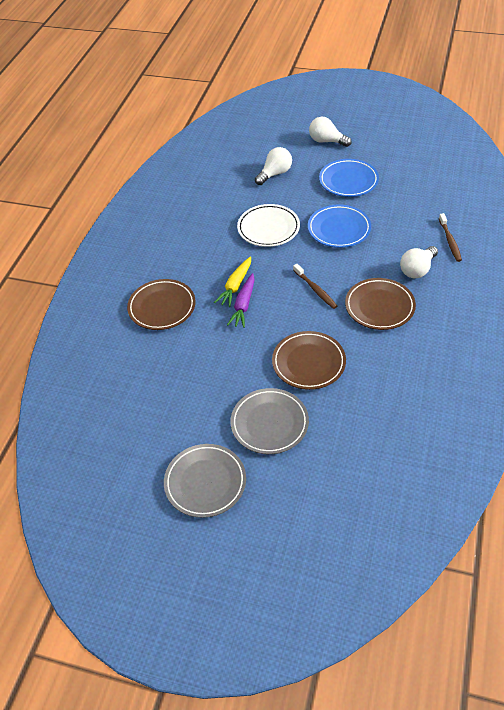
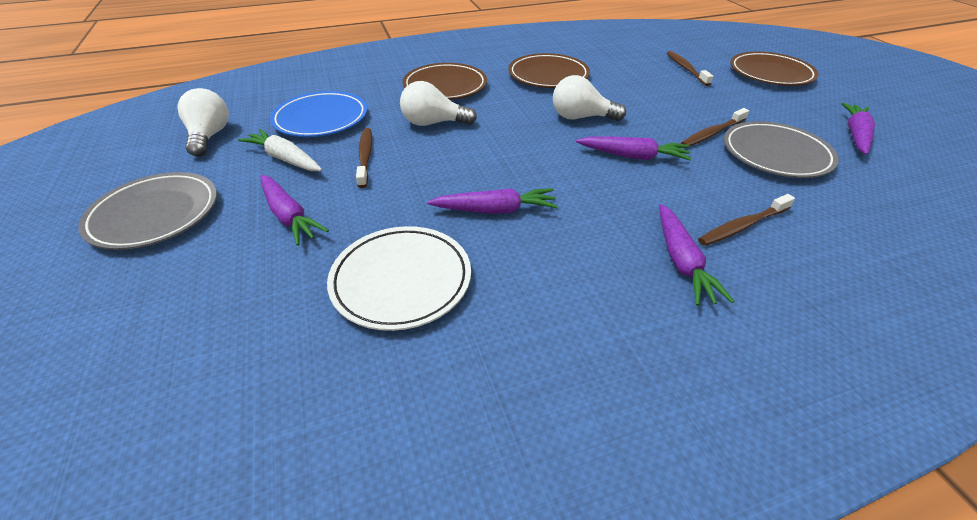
blue plate: 2 -> 1
brown toothbrush: 2 -> 4
purple carrot: 1 -> 5
white carrot: 0 -> 1
yellow carrot: 1 -> 0

